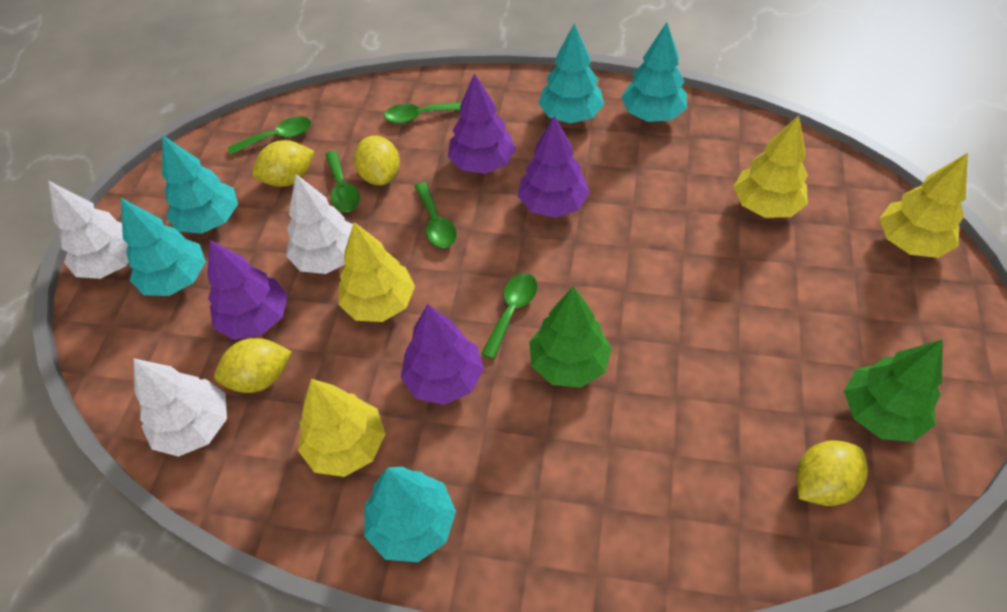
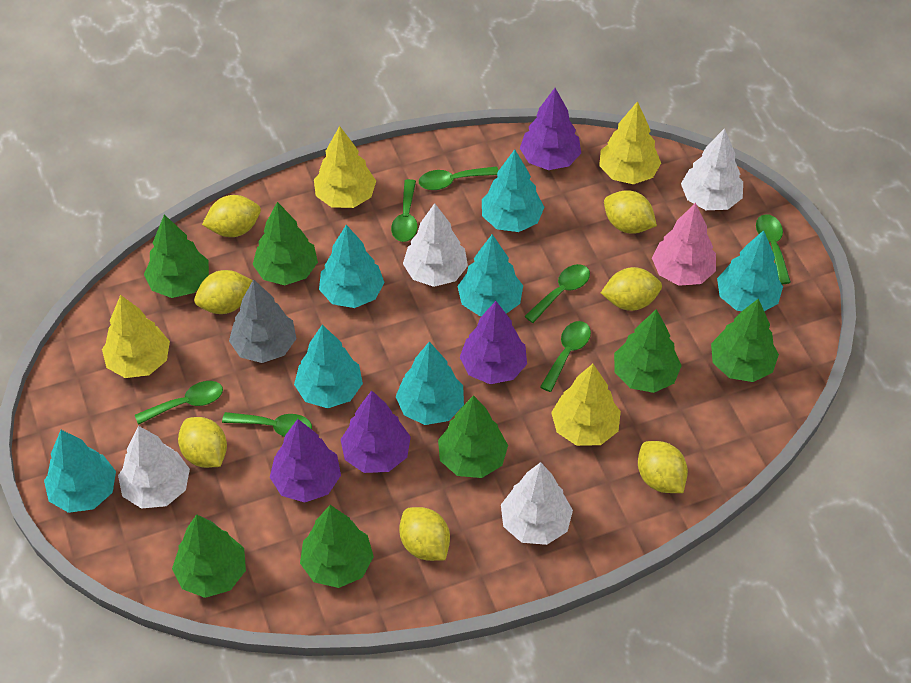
green spoon: 5 -> 7
green tree: 2 -> 7
grey tree: 0 -> 1
pink tree: 0 -> 1
turquoise tree: 5 -> 7
white tree: 3 -> 4
yellow lemon: 4 -> 7

